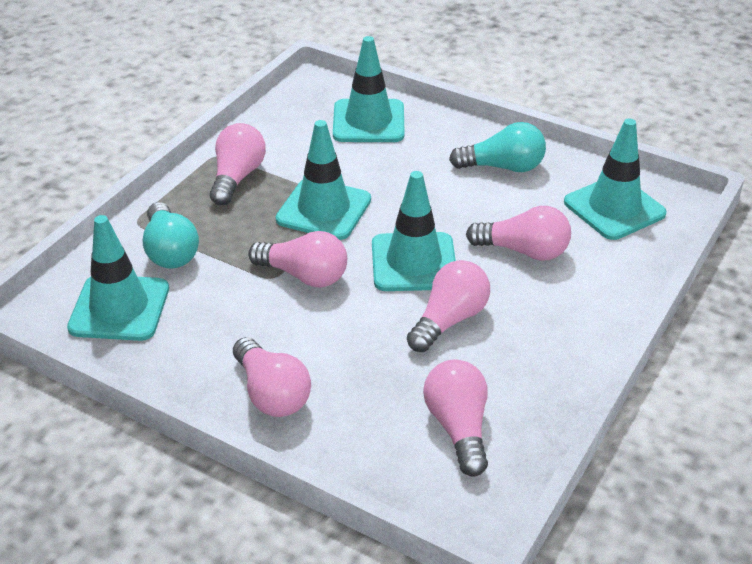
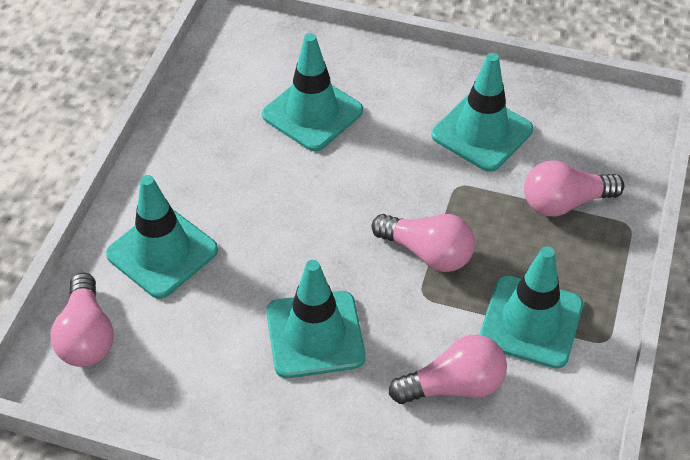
pink light bulb: 6 -> 4
turquoise light bulb: 2 -> 0

